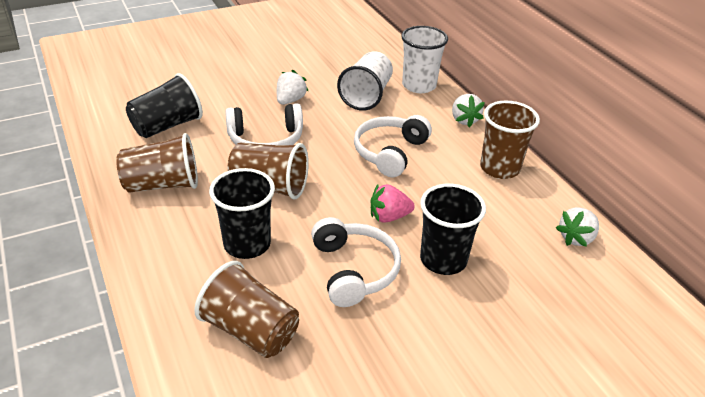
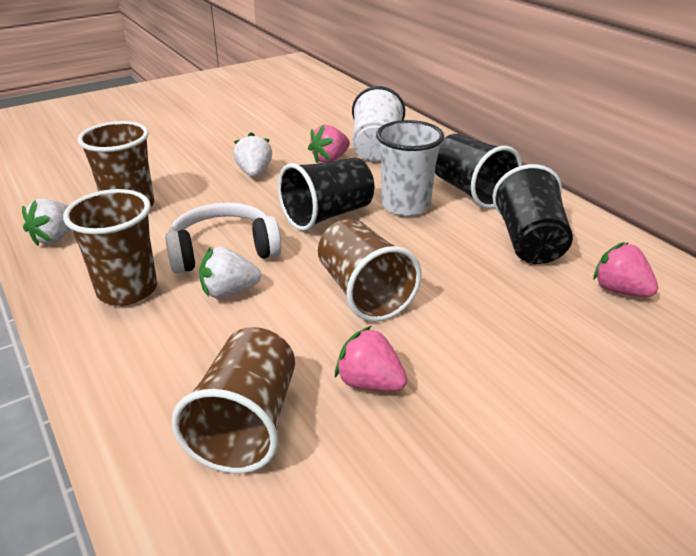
pink strawberry: 1 -> 3
white headphones: 3 -> 1

